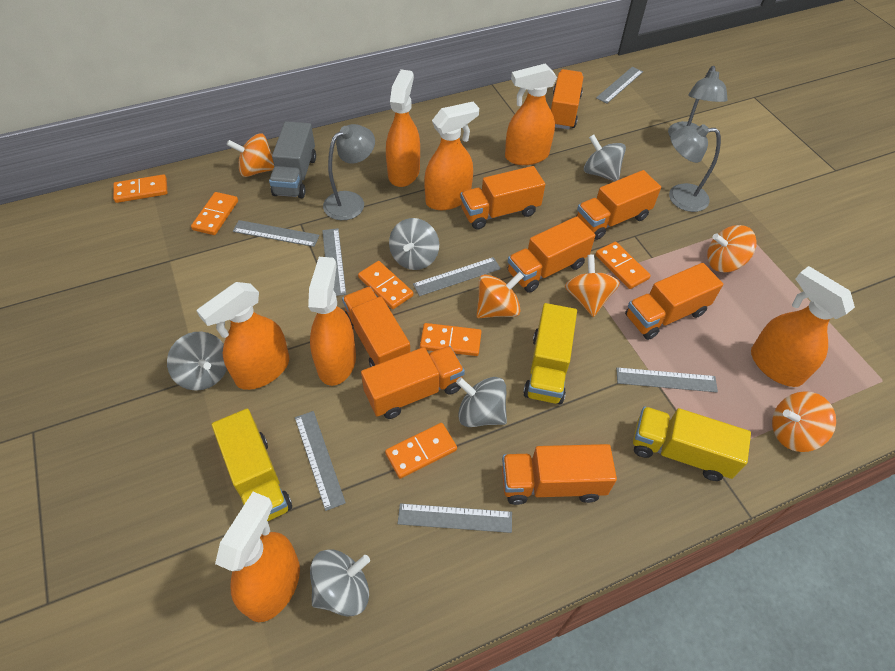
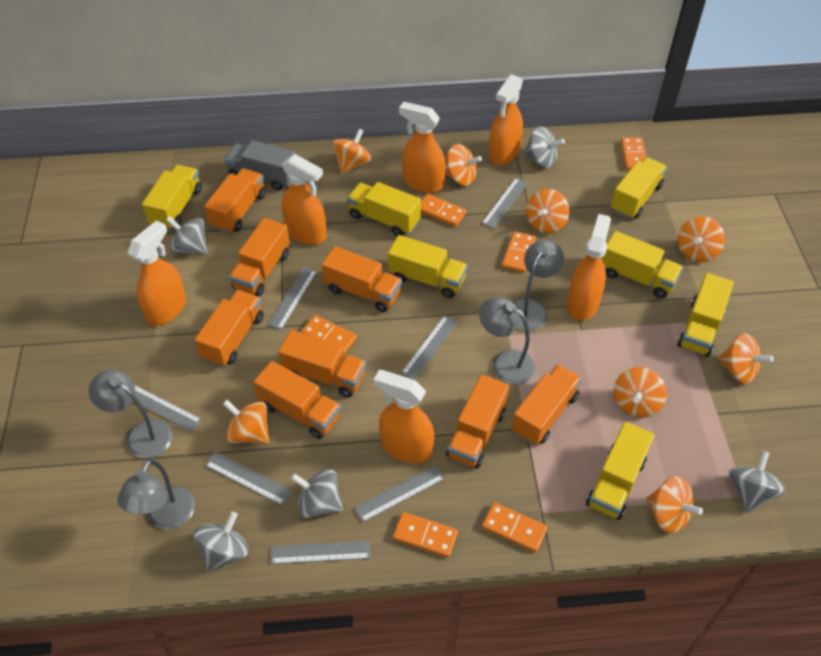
grey lamp: 3 -> 4
orange spinning top: 5 -> 8
orange spray bottle: 7 -> 6
yellow truck: 3 -> 7

